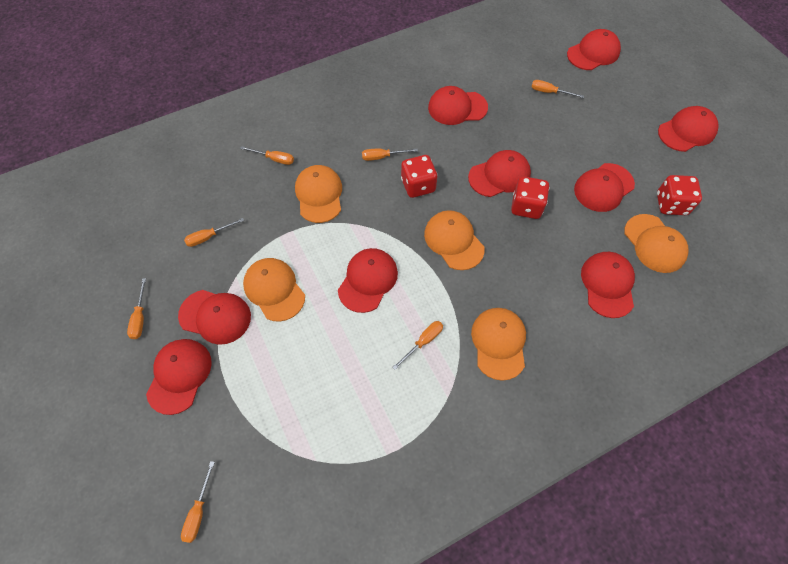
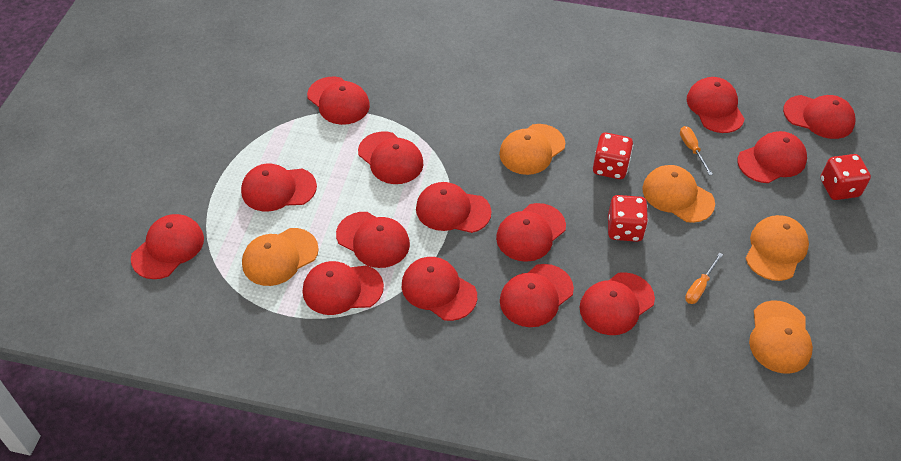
orange screwdriver: 7 -> 2
red cap: 9 -> 14

